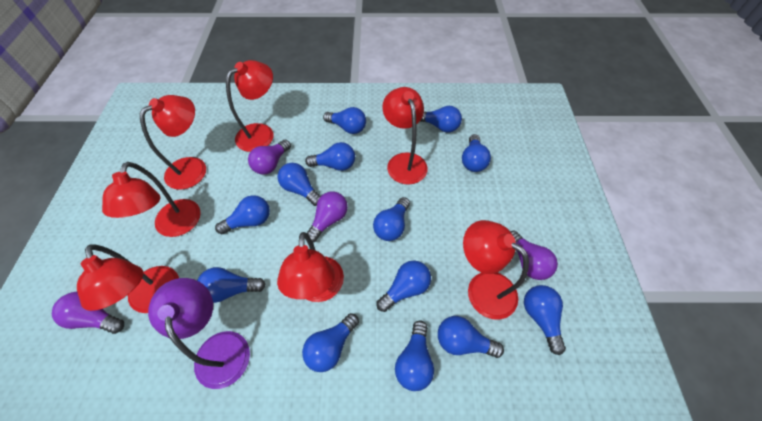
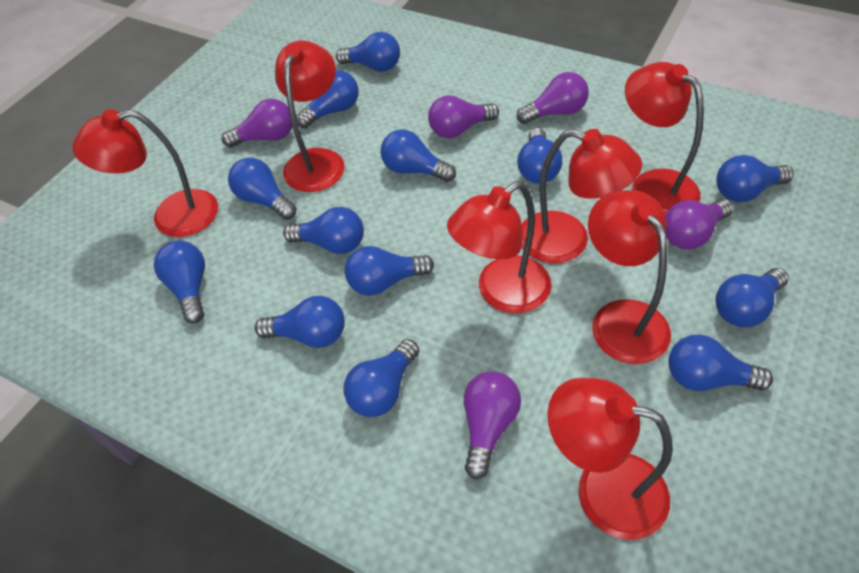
purple lamp: 1 -> 0
purple light bulb: 4 -> 5

